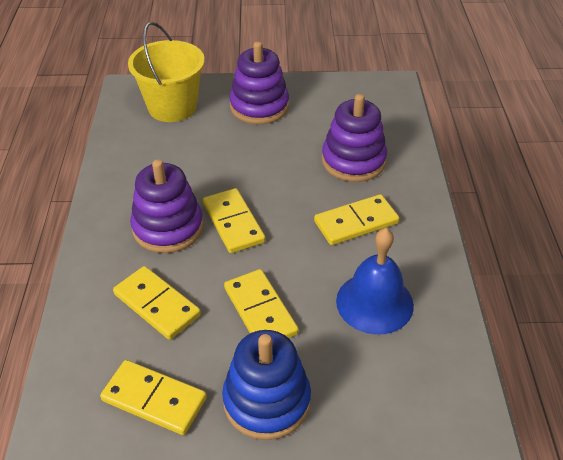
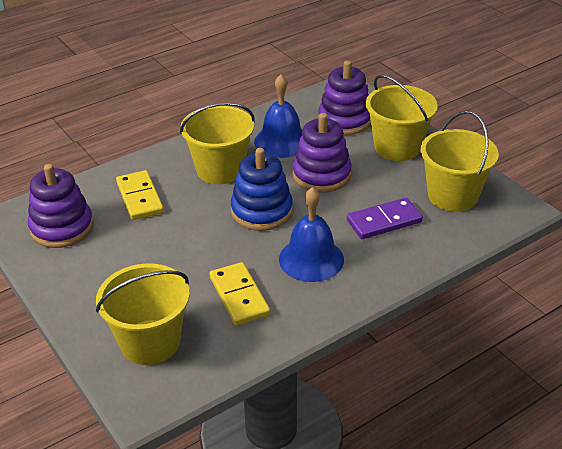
blue bell: 1 -> 2
purple domino: 0 -> 1
yellow bucket: 1 -> 4
yellow domino: 5 -> 2

